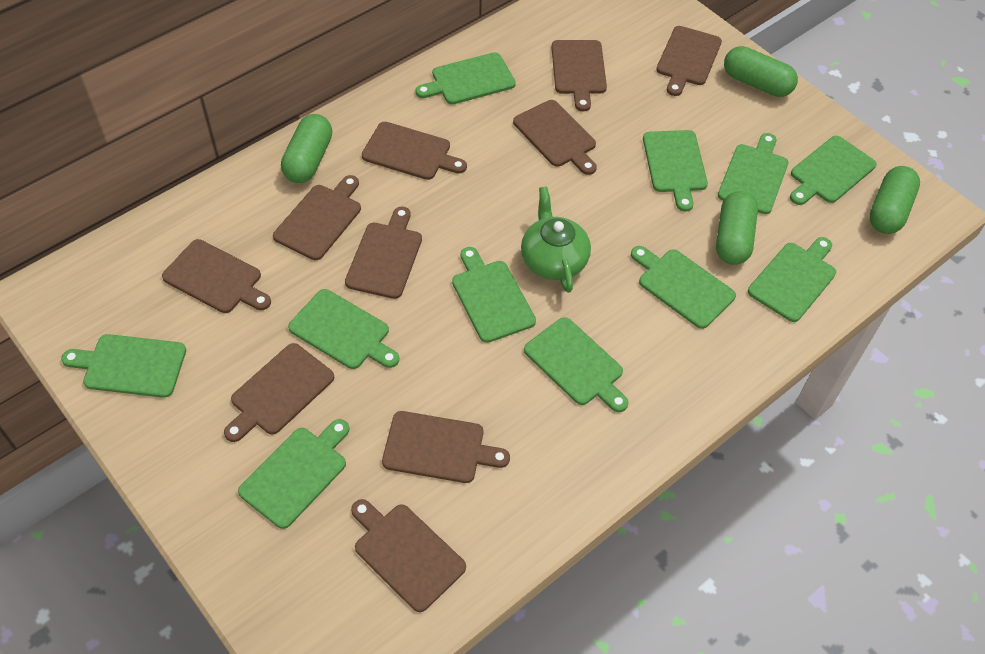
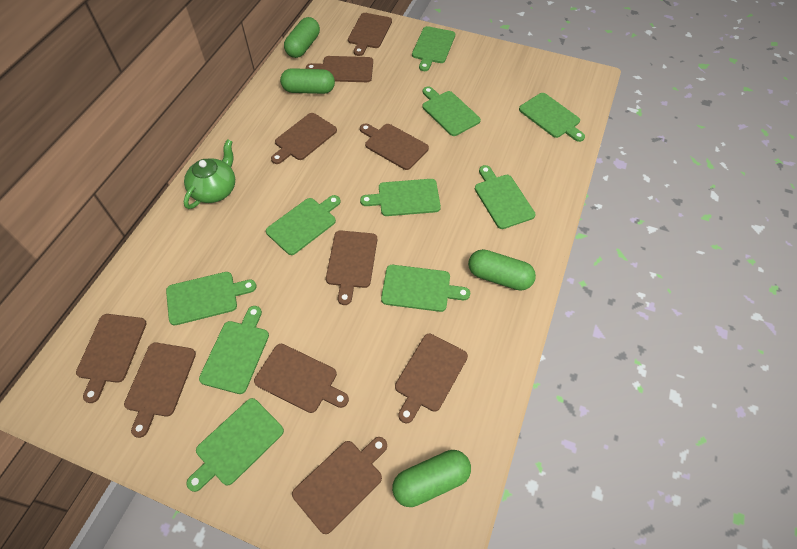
green cutting board: 11 -> 10

